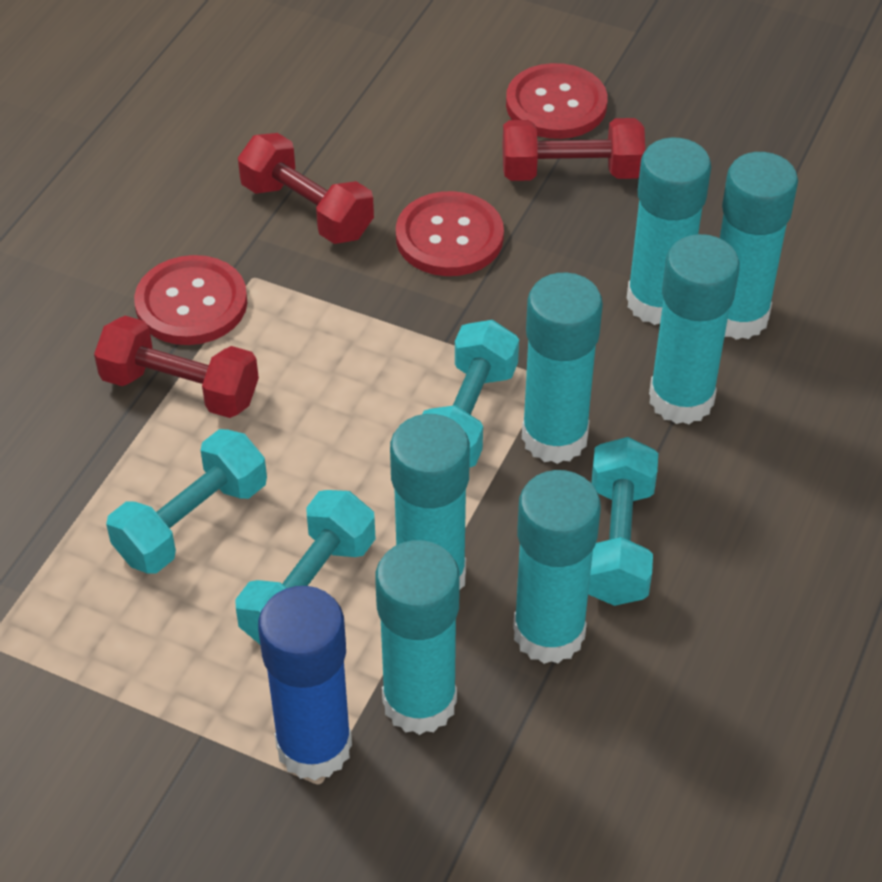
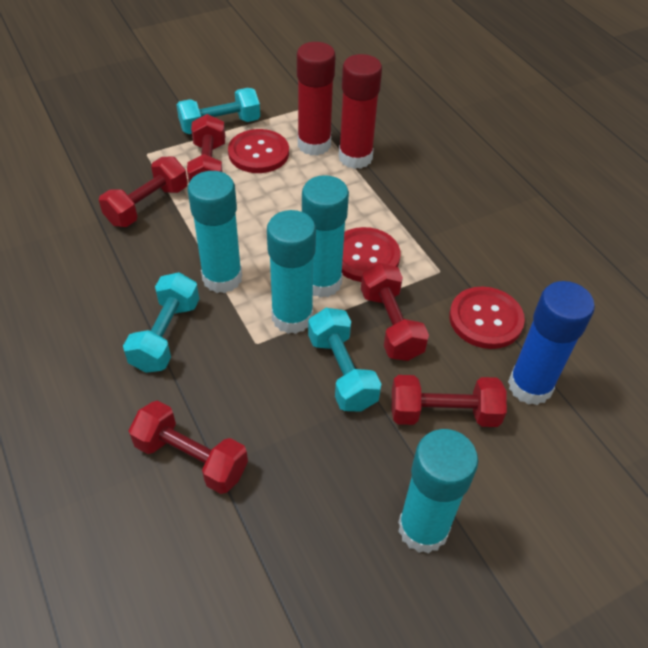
red dumbbell: 3 -> 5
red glue stick: 0 -> 2
turquoise dumbbell: 4 -> 3
turquoise glue stick: 7 -> 4

